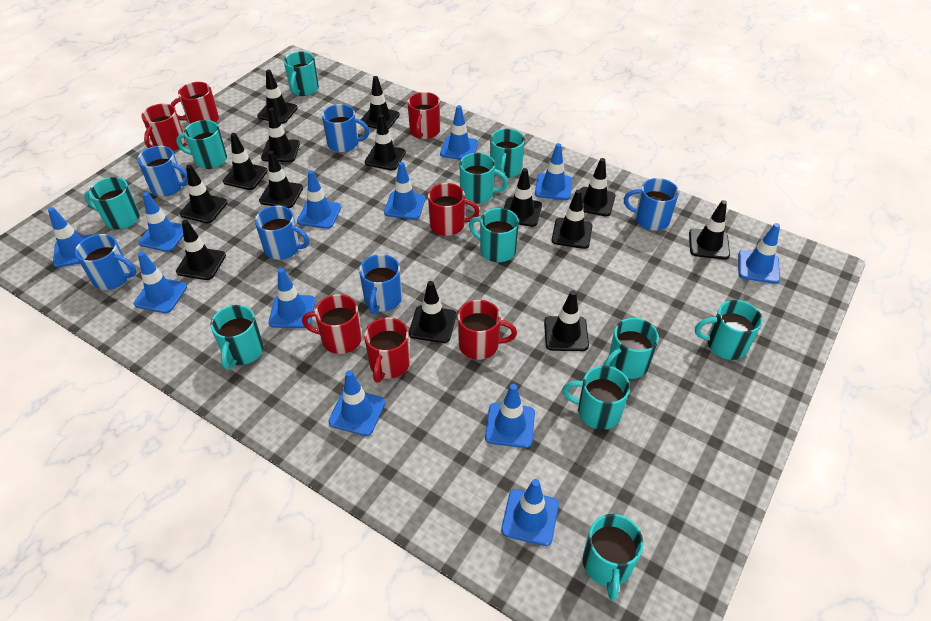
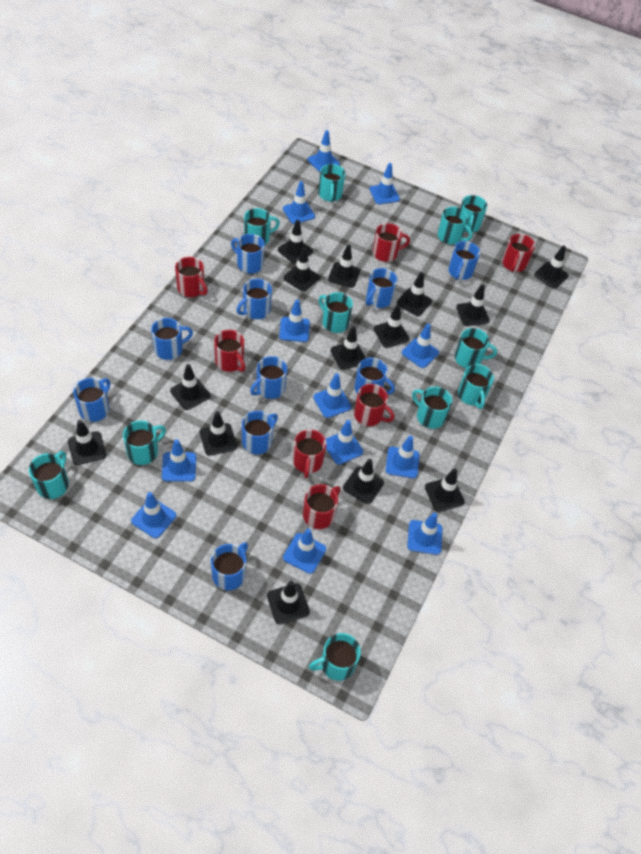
blue mug: 6 -> 10

